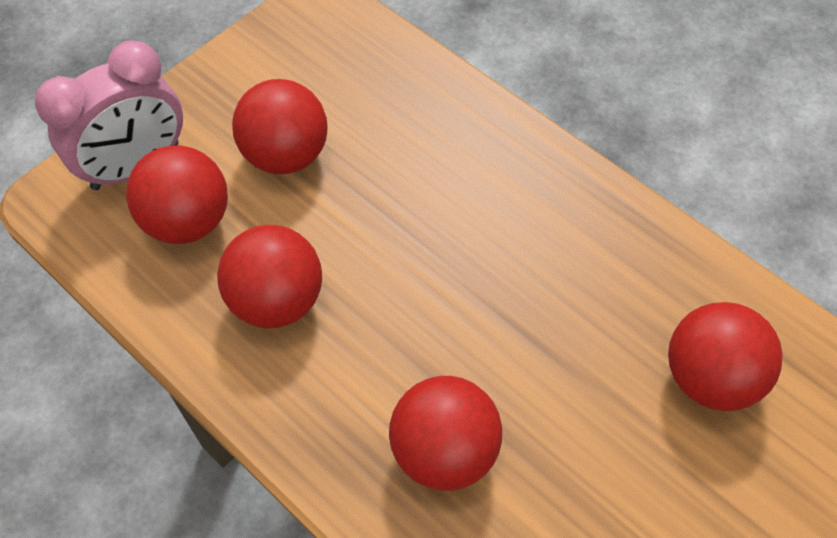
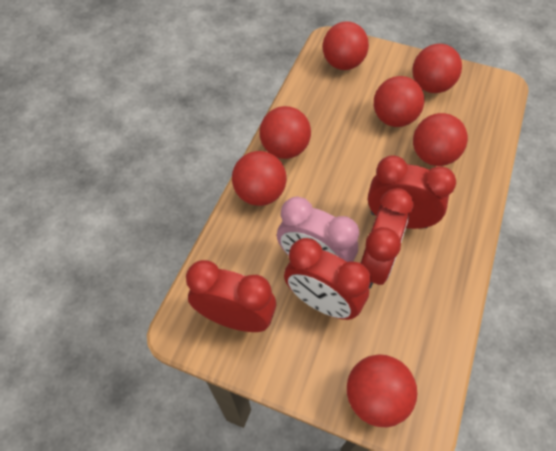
red ball: 5 -> 7
red clock: 0 -> 4

